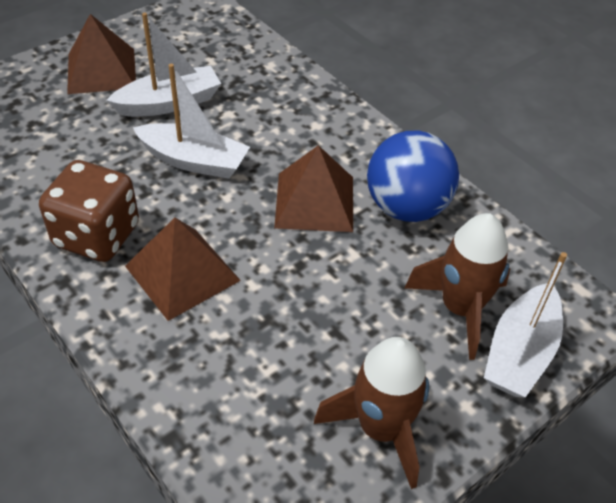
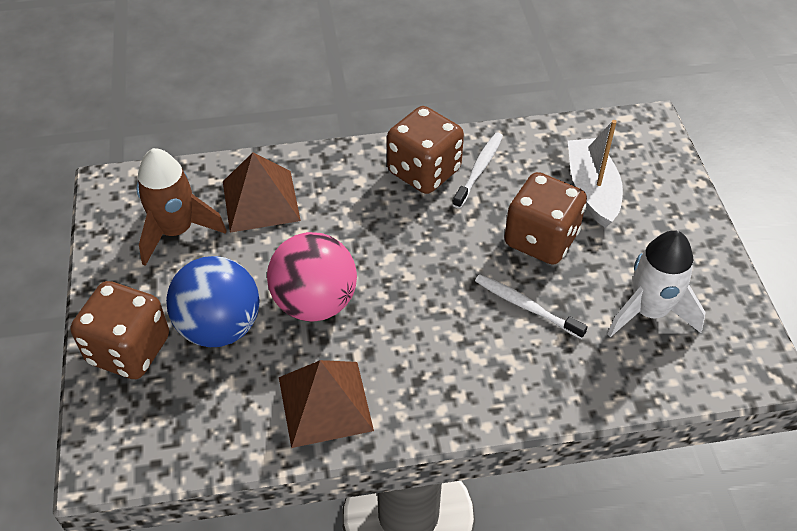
brown dice: 1 -> 3
brown pyramid: 3 -> 2
brown rocket: 2 -> 1
pink ball: 0 -> 1
white boat: 3 -> 1
white rocket: 0 -> 1
white toothbrush: 0 -> 2

